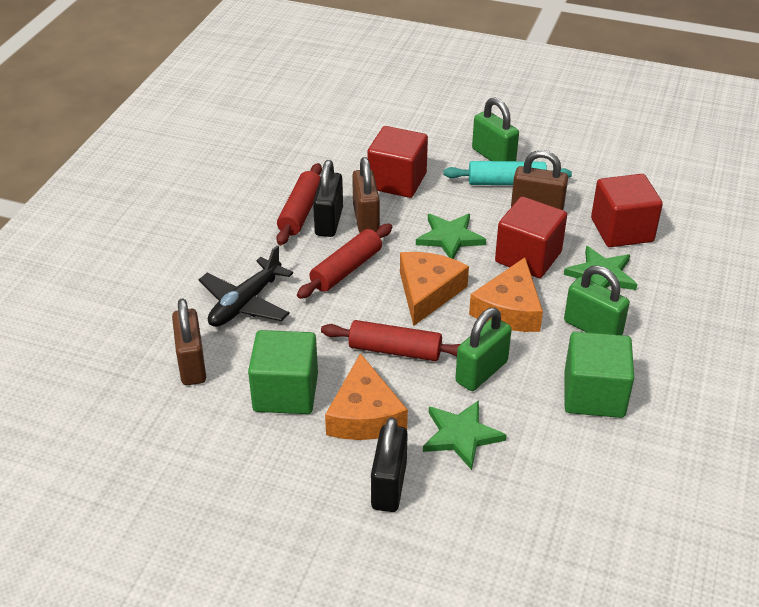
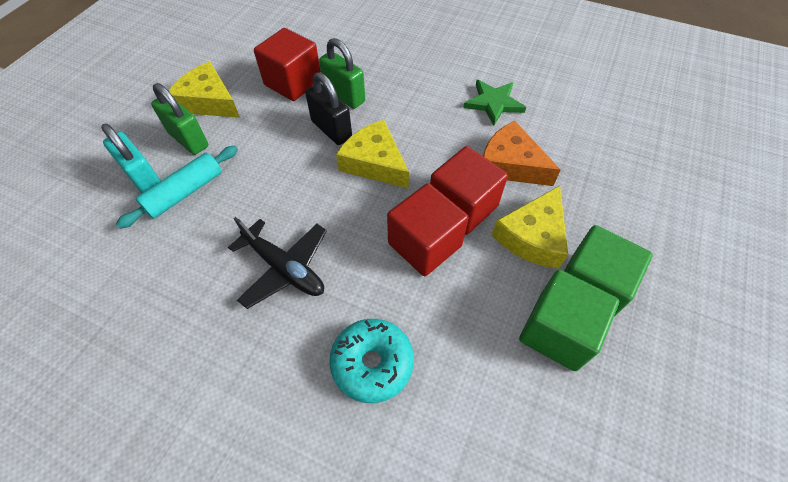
black padlock: 2 -> 1
brown padlock: 3 -> 0
green padlock: 3 -> 2
green star: 3 -> 1
orange cheese: 3 -> 1
red rolling pin: 3 -> 0
turquoise donut: 0 -> 1
turquoise padlock: 0 -> 1
yellow cheese: 0 -> 3

